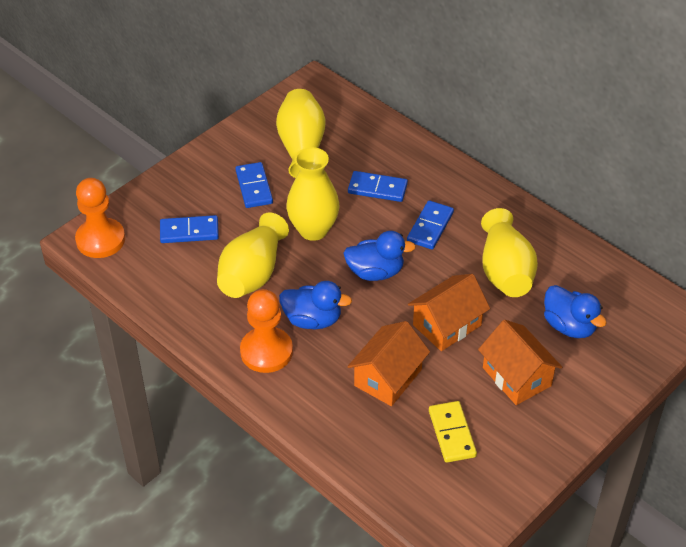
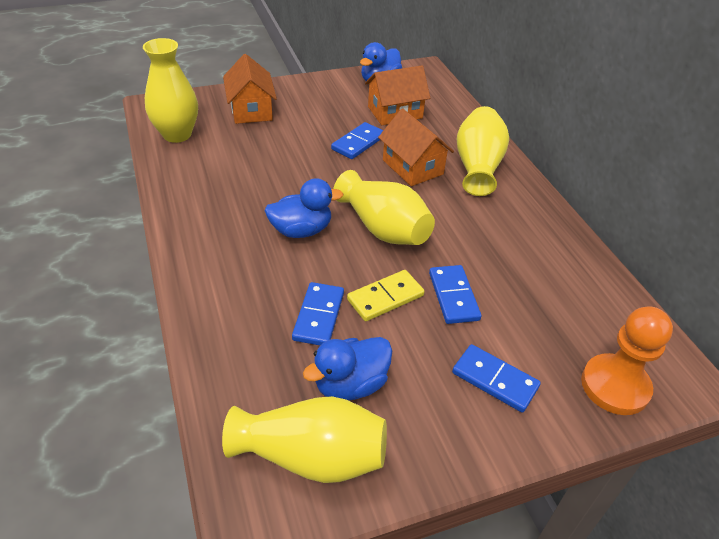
orange pawn: 2 -> 1

